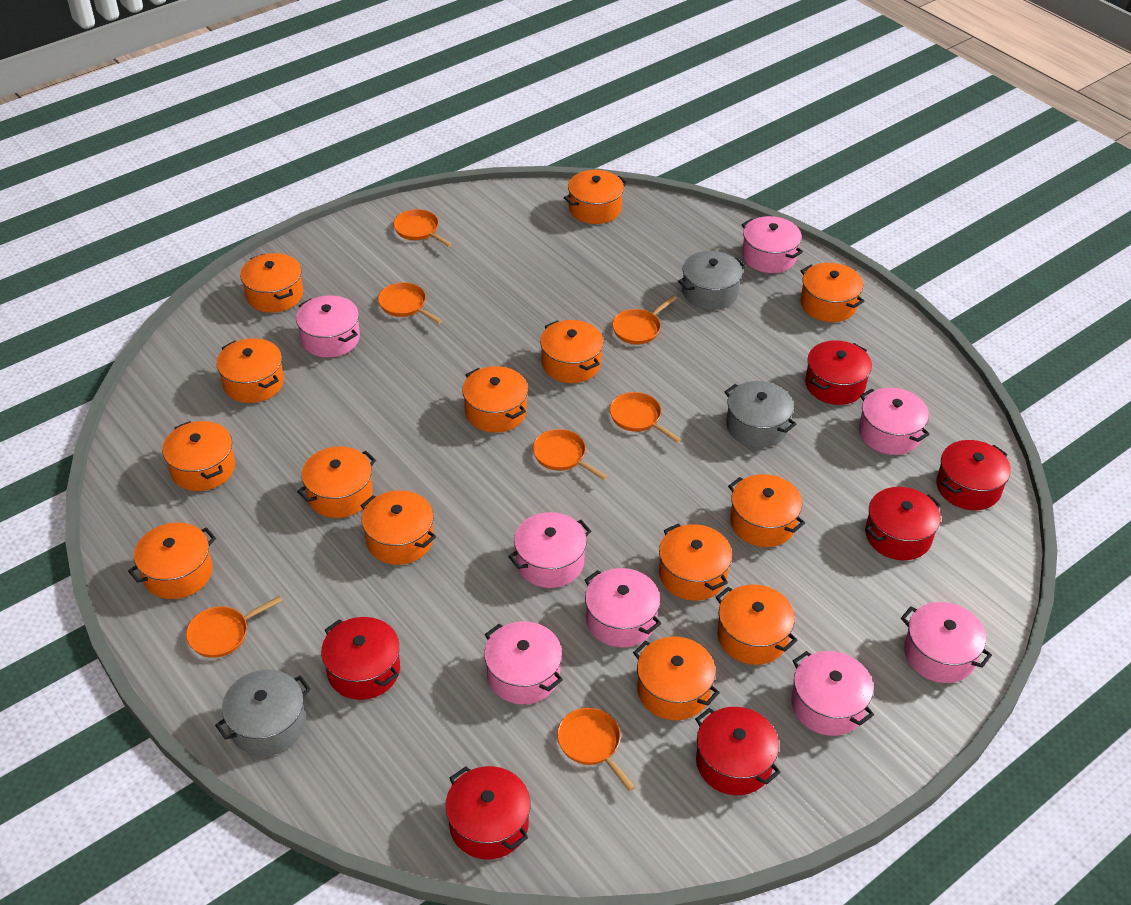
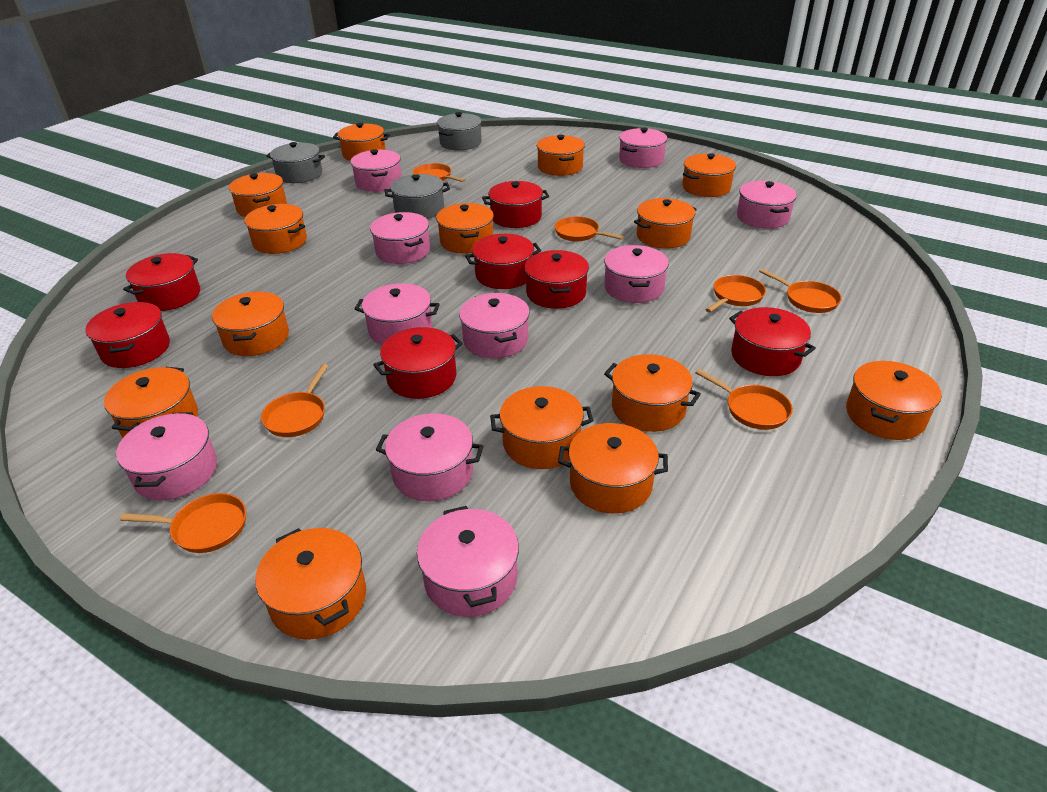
pink pot: 8 -> 10
red pot: 6 -> 7

